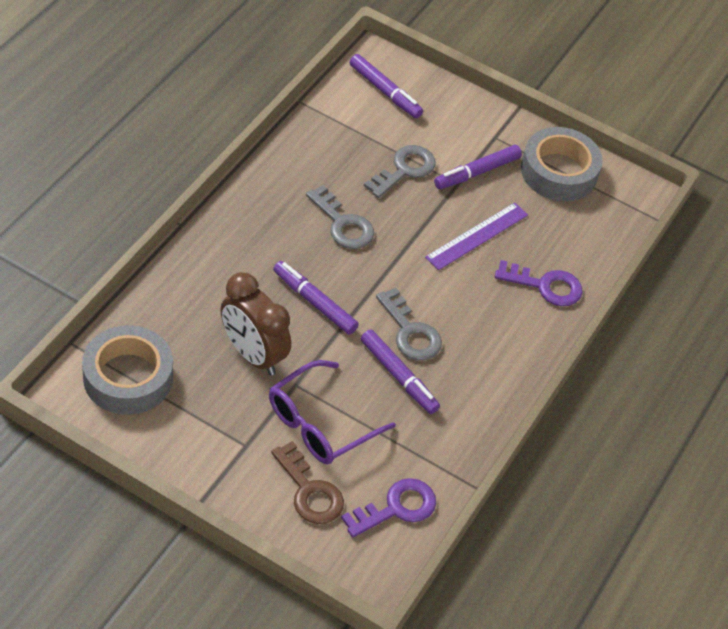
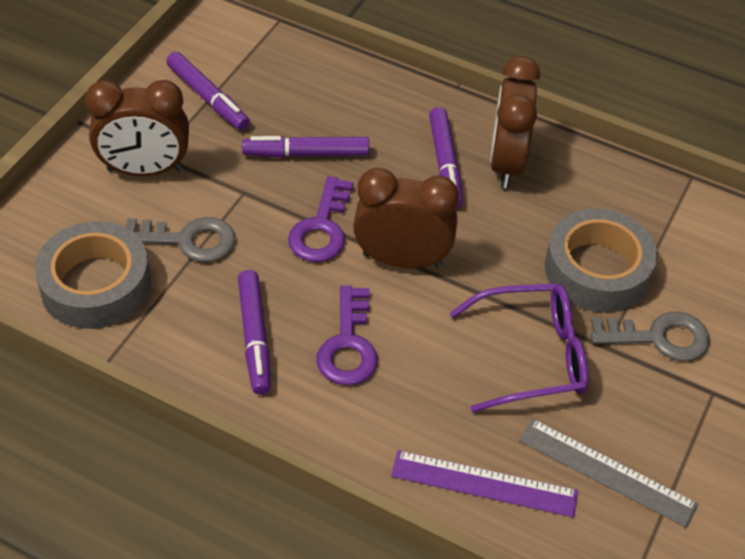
brown clock: 1 -> 3
brown key: 1 -> 0
grey key: 3 -> 2
grey ruler: 0 -> 1

